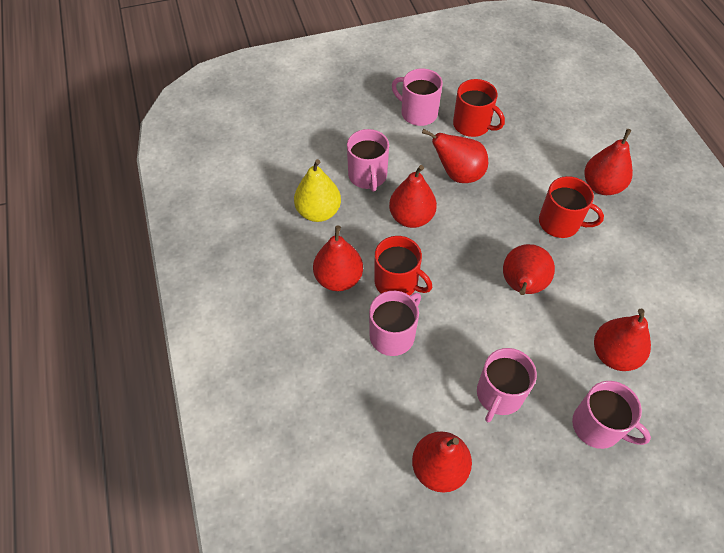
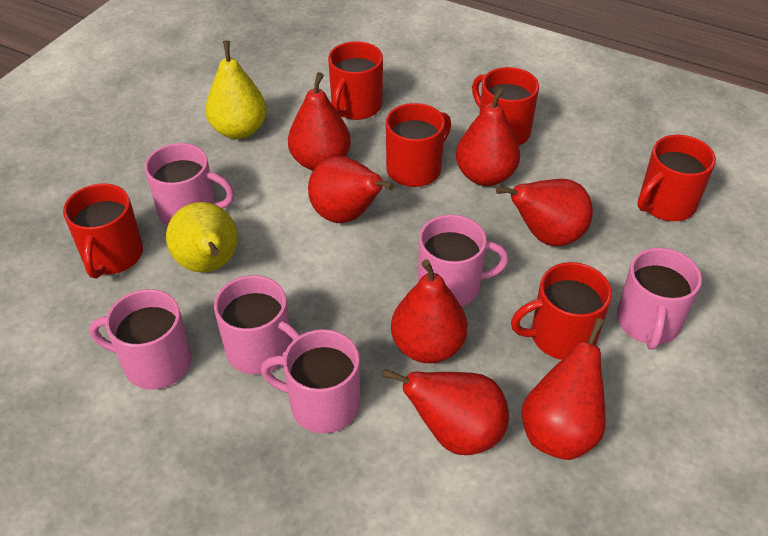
pink mug: 5 -> 6
red mug: 3 -> 6
yellow pear: 1 -> 2

